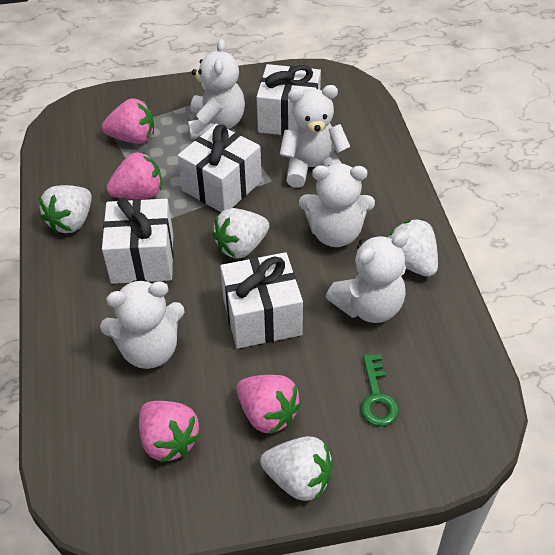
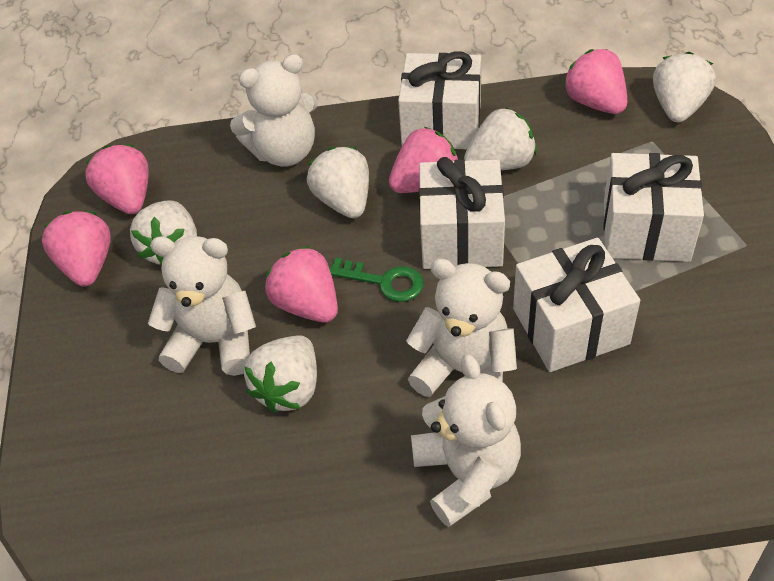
pink strawberry: 4 -> 5
white strawberry: 4 -> 5
white teddy bear: 5 -> 4

